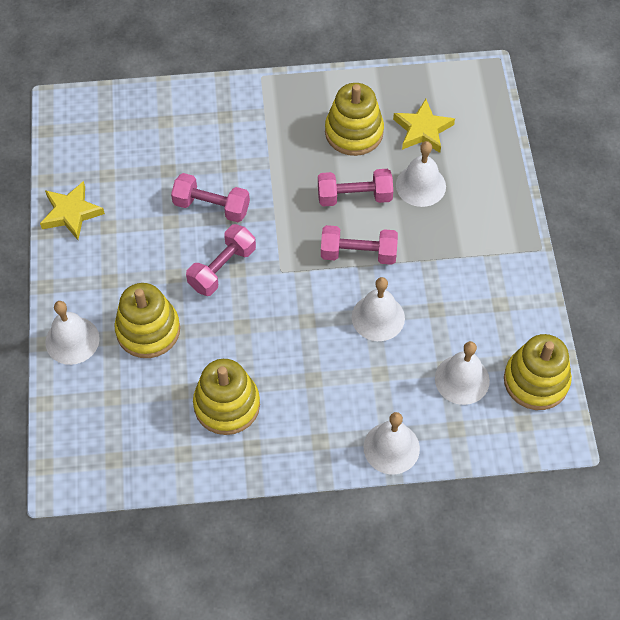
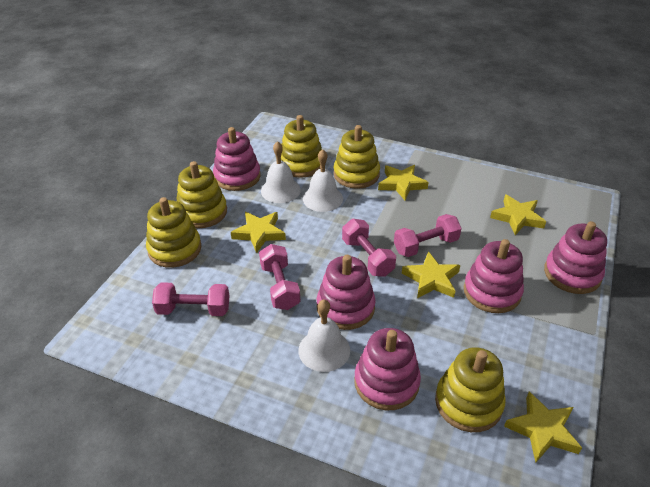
pink stacking toy: 0 -> 5
white bell: 5 -> 3
yellow stacking toy: 4 -> 5
yellow star: 2 -> 5

